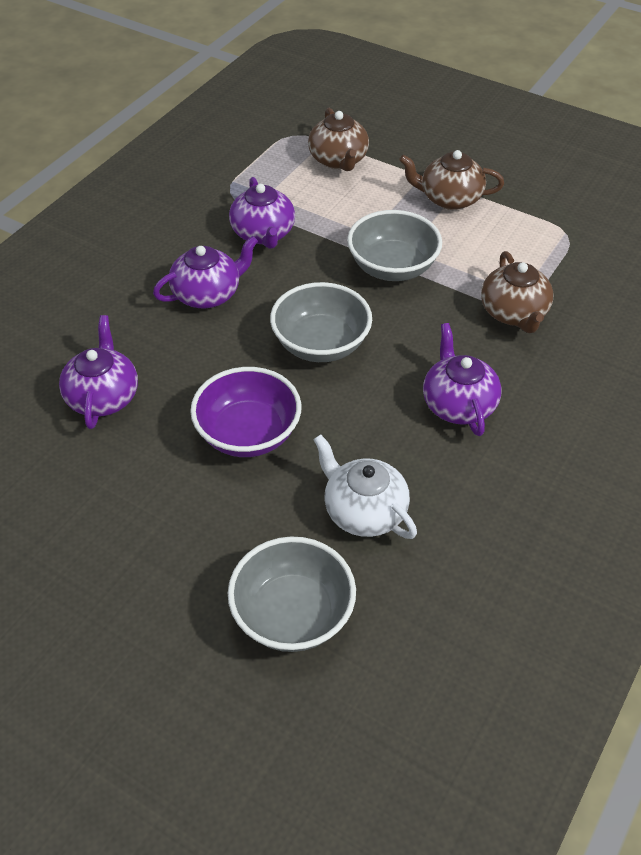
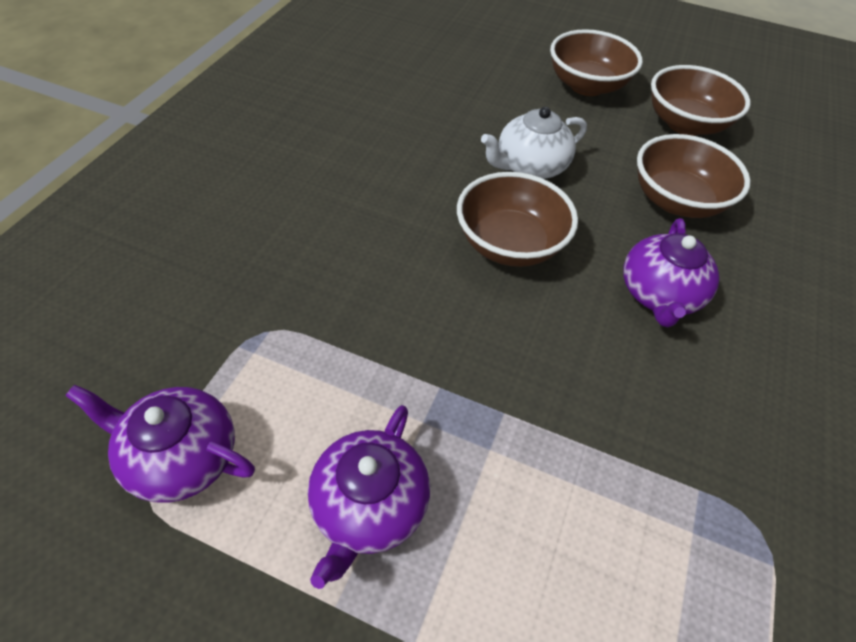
brown bowl: 0 -> 4
brown teapot: 3 -> 0
grey bowl: 3 -> 0
purple bowl: 1 -> 0
purple teapot: 4 -> 3

